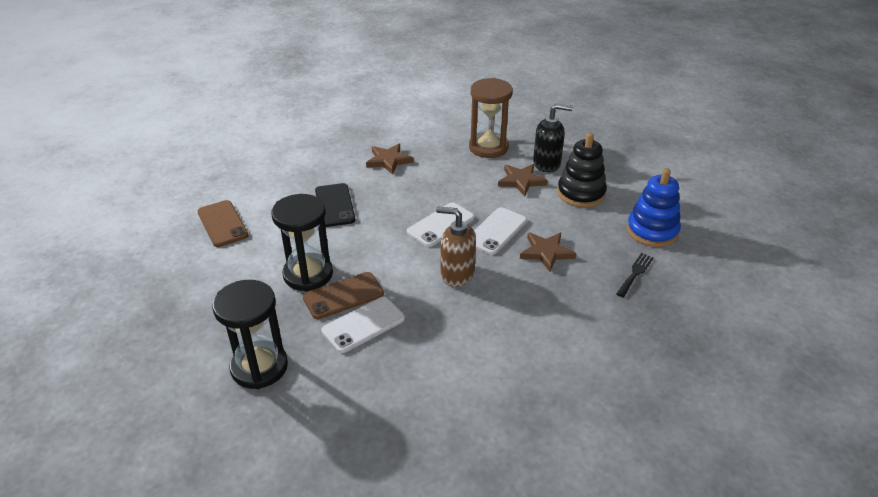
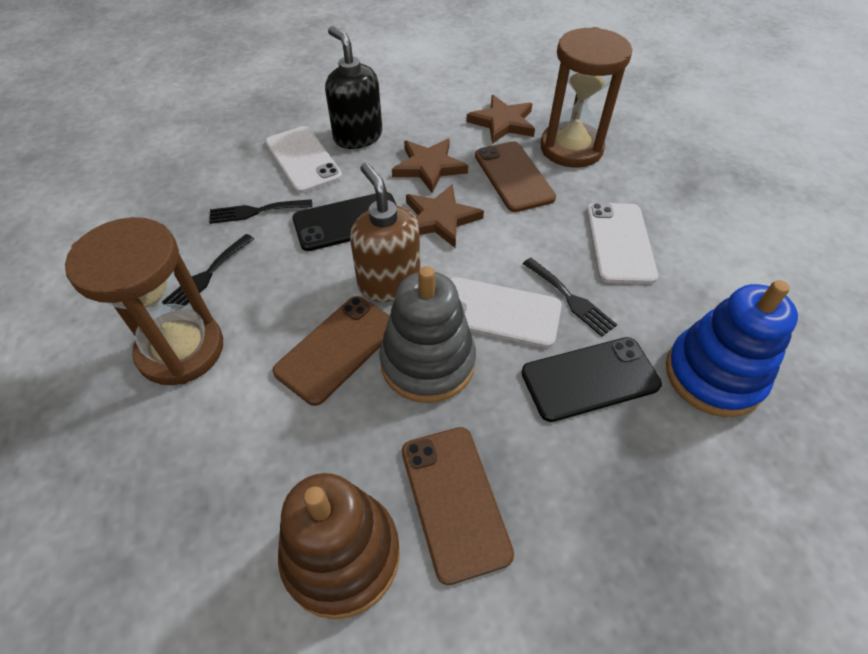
black fork: 1 -> 3
black hourglass: 2 -> 0
black phone: 1 -> 2
black stacking toy: 1 -> 0
brown hourglass: 1 -> 2
brown phone: 2 -> 3
brown stacking toy: 0 -> 1
grey stacking toy: 0 -> 1

